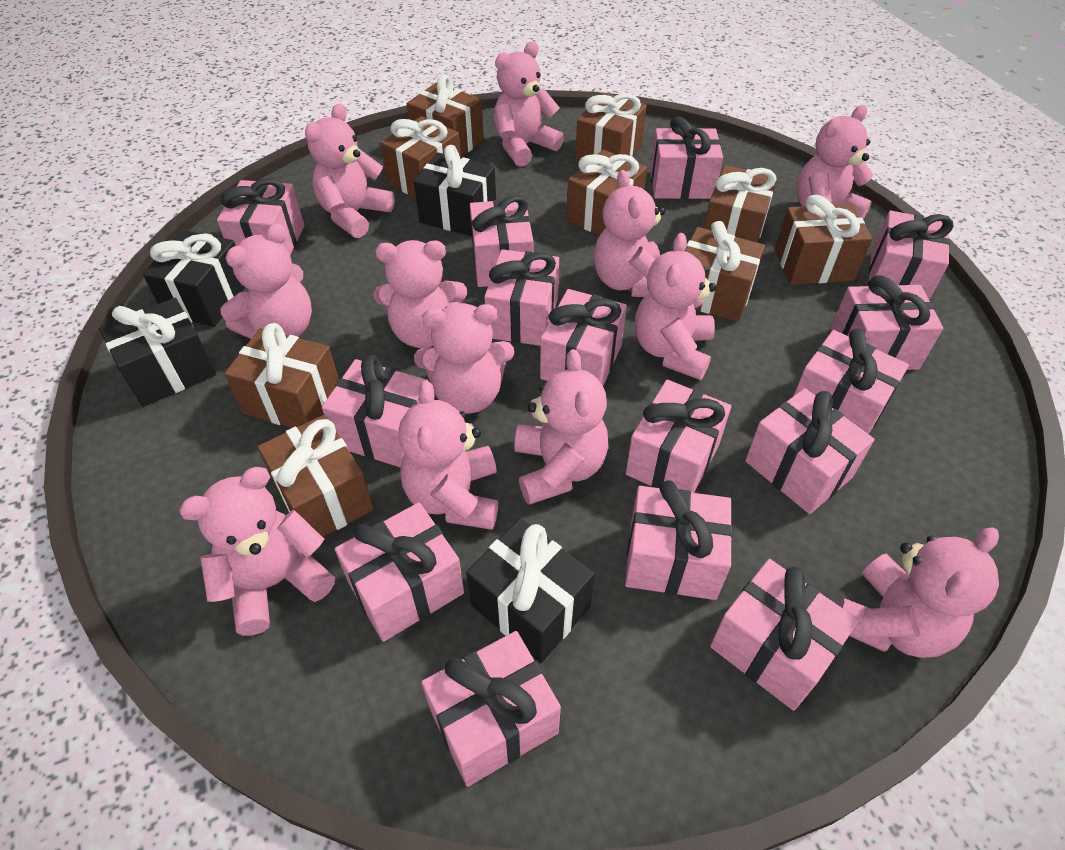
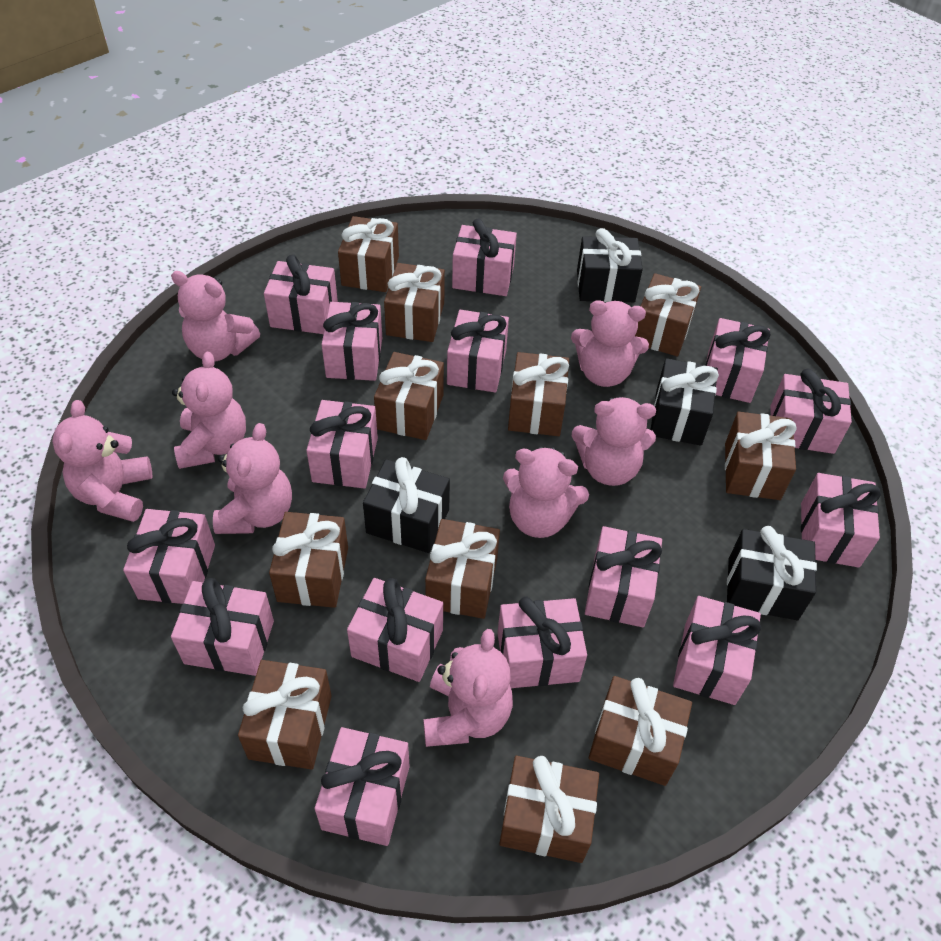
brown gift: 9 -> 11
pink teddy bear: 12 -> 8

